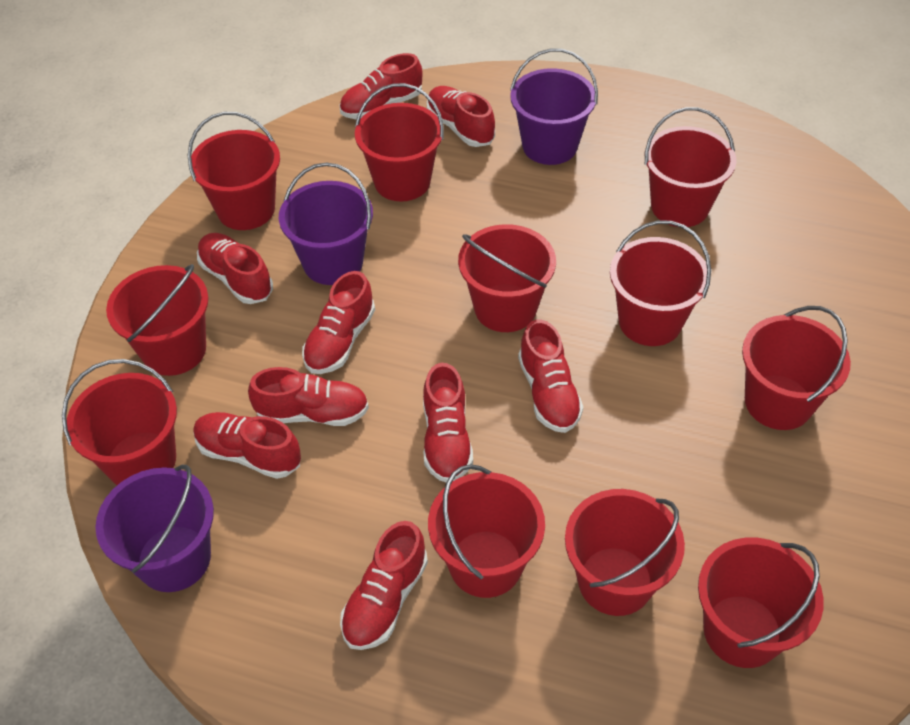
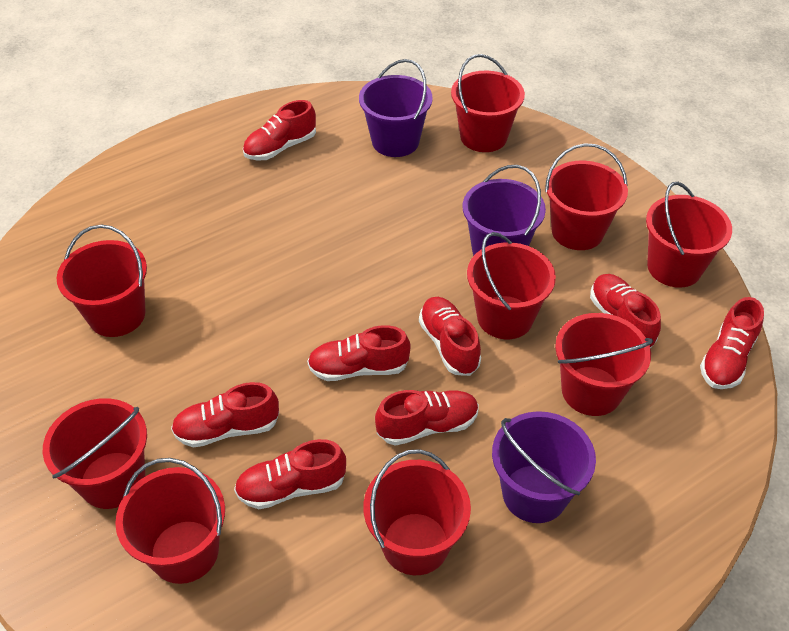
red bucket: 11 -> 9
red shoe: 9 -> 8

